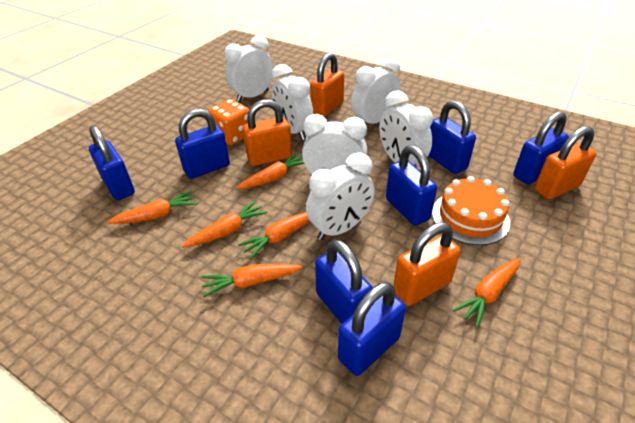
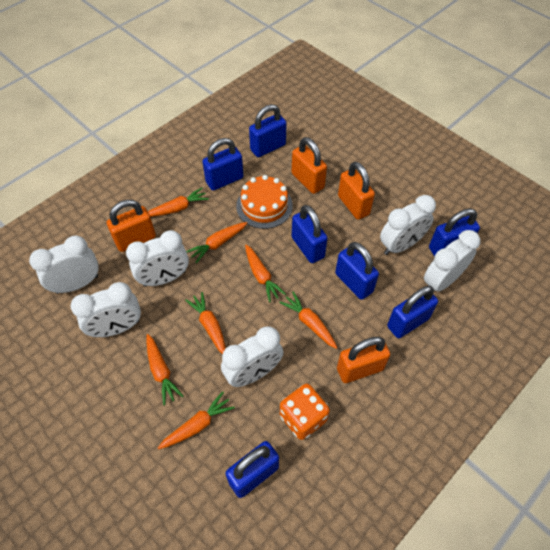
orange carrot: 6 -> 7

